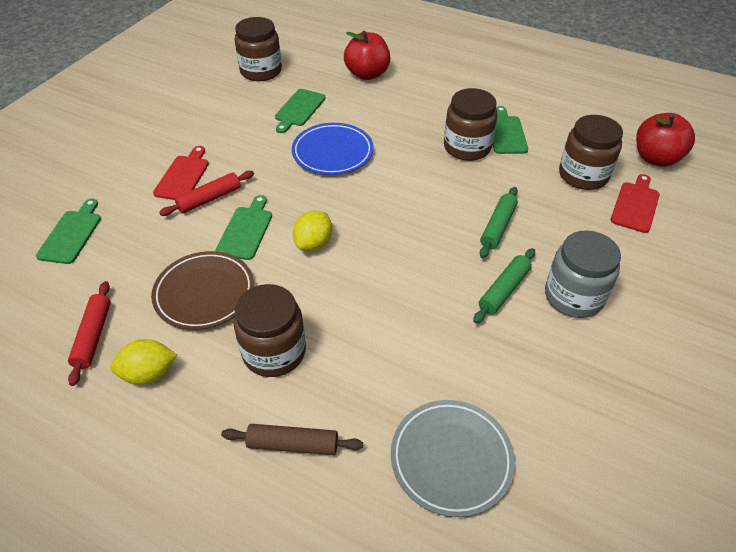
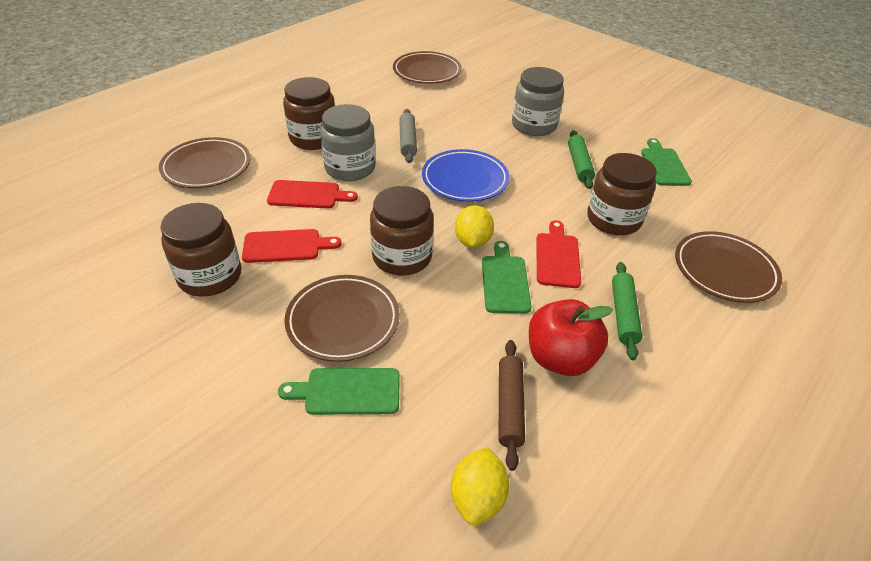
brown plate: 1 -> 4
green cutting board: 4 -> 3
grey jar: 1 -> 2
grey plate: 1 -> 0
grey rolling pin: 0 -> 1
red apple: 2 -> 1
red cutting board: 2 -> 3
red rolling pin: 2 -> 0

